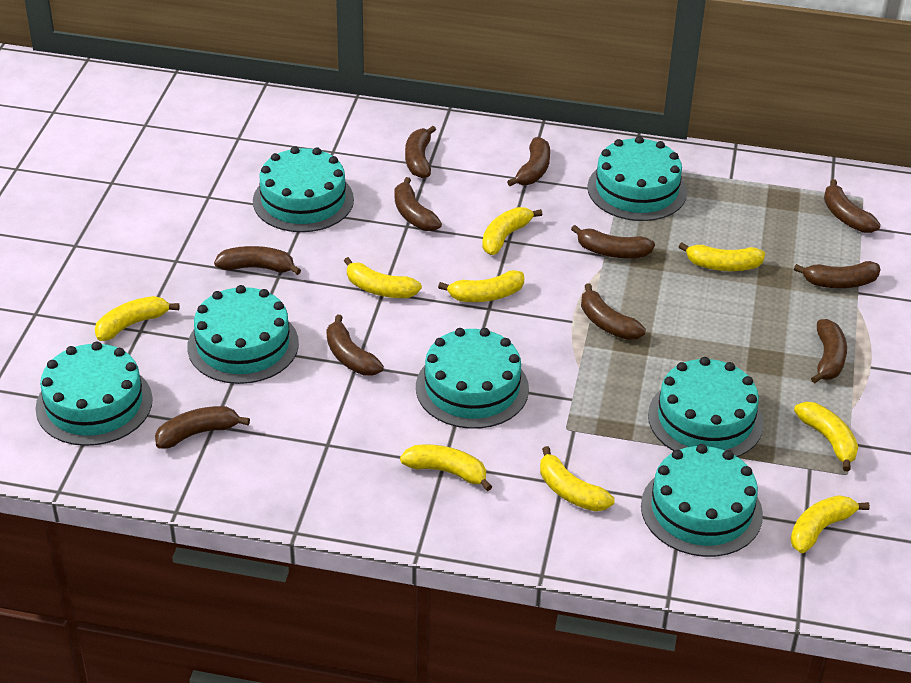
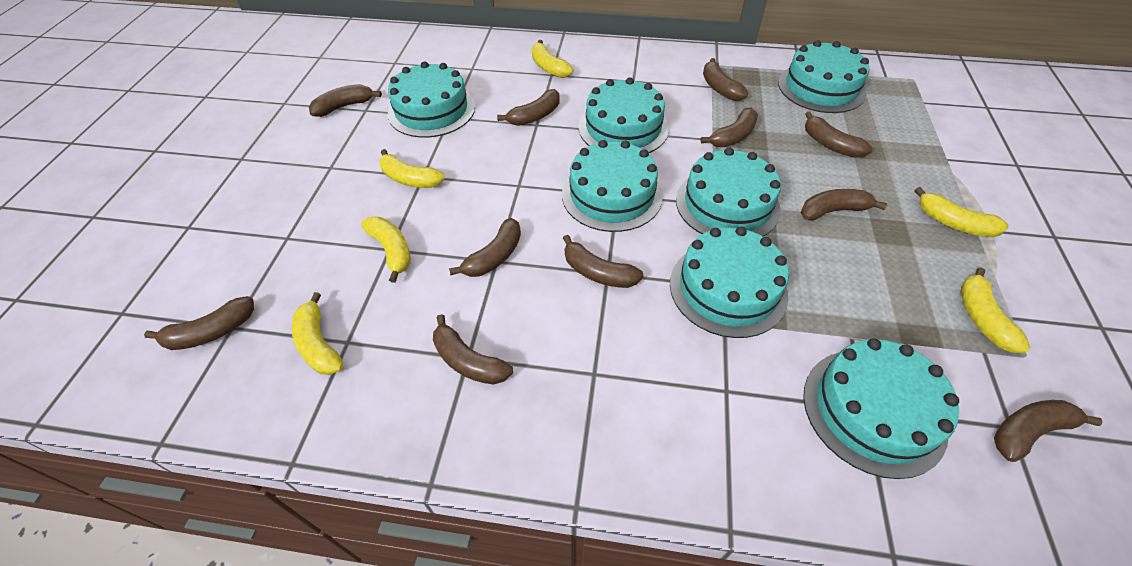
yellow banana: 9 -> 6

